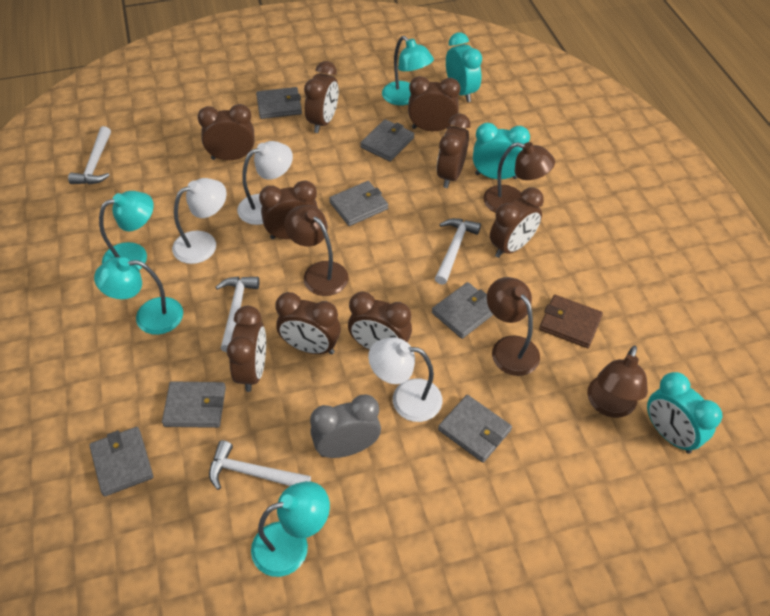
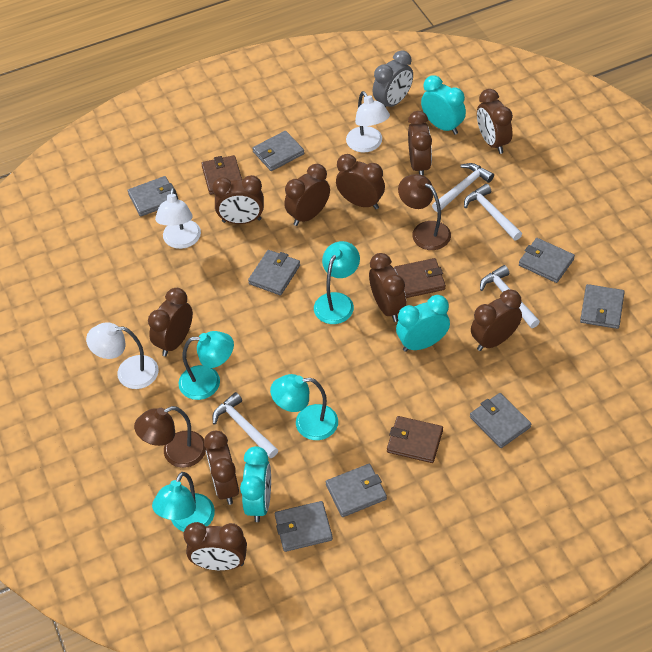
brown clock: 9 -> 10
brown lamp: 4 -> 2
brown wallet: 1 -> 3
grey wallet: 7 -> 8

